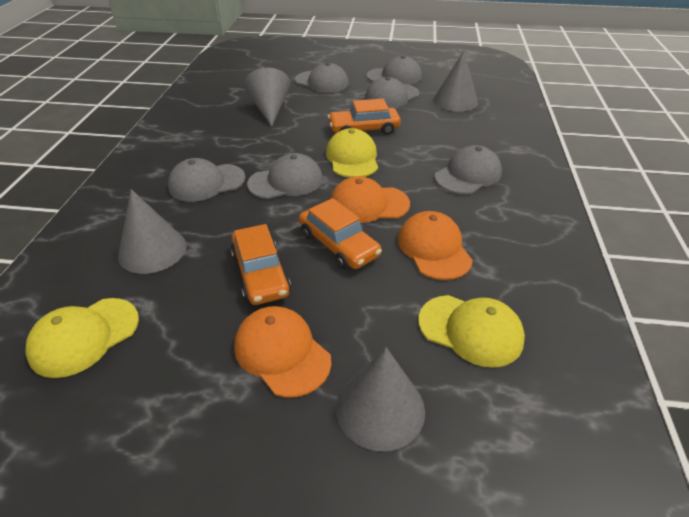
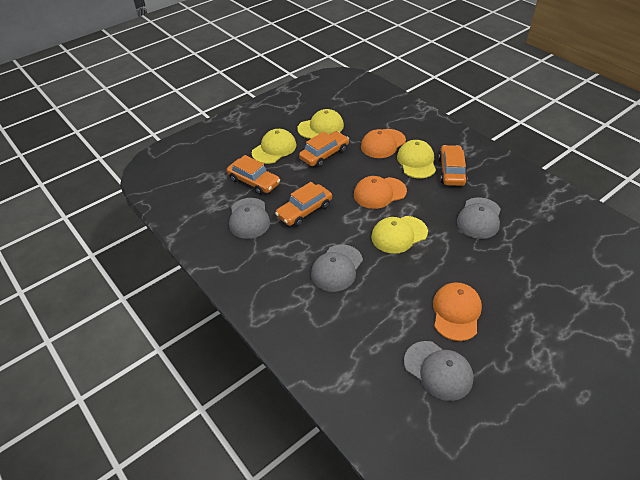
grey cap: 6 -> 4
grey cone: 4 -> 0
orange car: 3 -> 4
yellow cap: 3 -> 4

